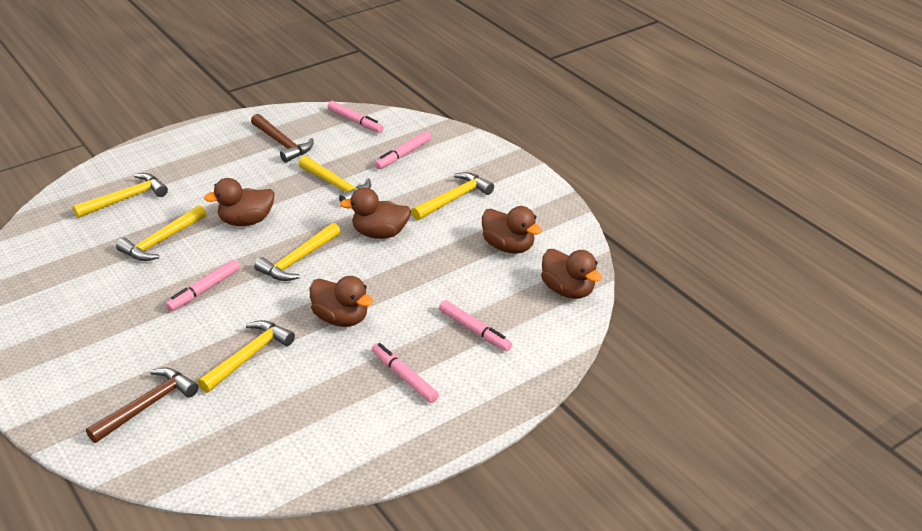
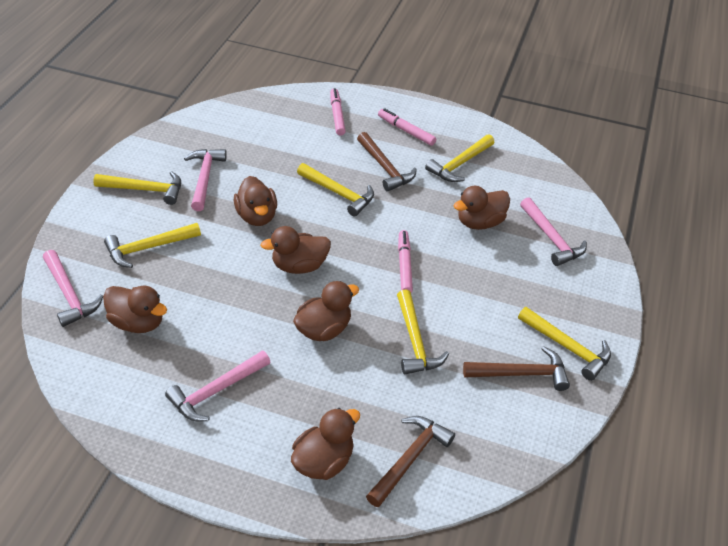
brown duck: 5 -> 6
brown hammer: 2 -> 3
pink hammer: 0 -> 4
pink marker: 5 -> 3

